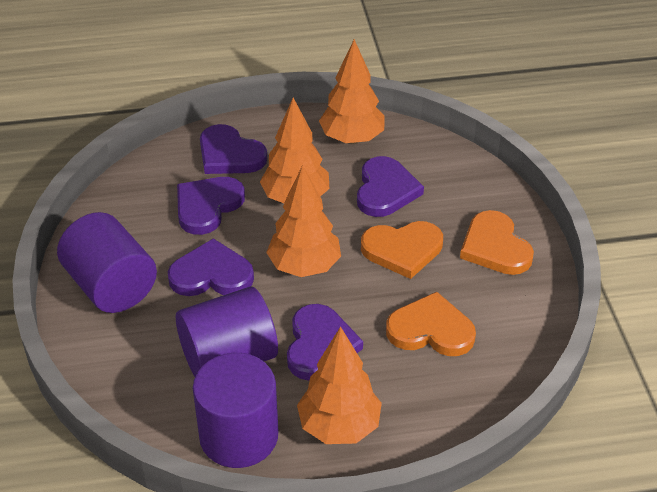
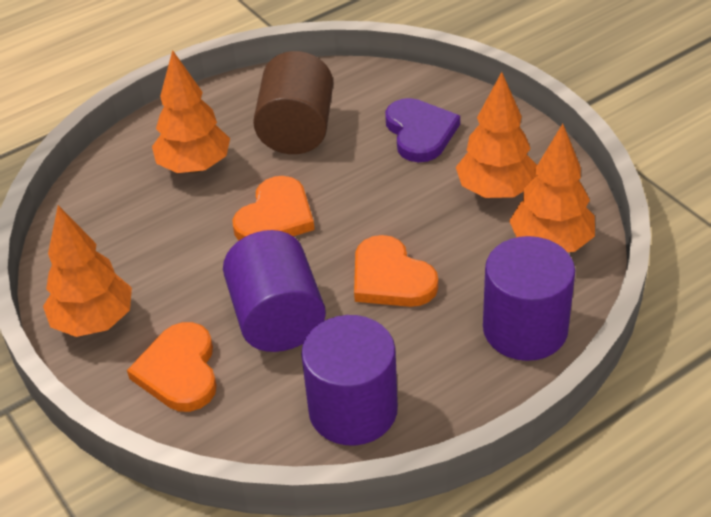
brown cylinder: 0 -> 1
purple heart: 5 -> 1

